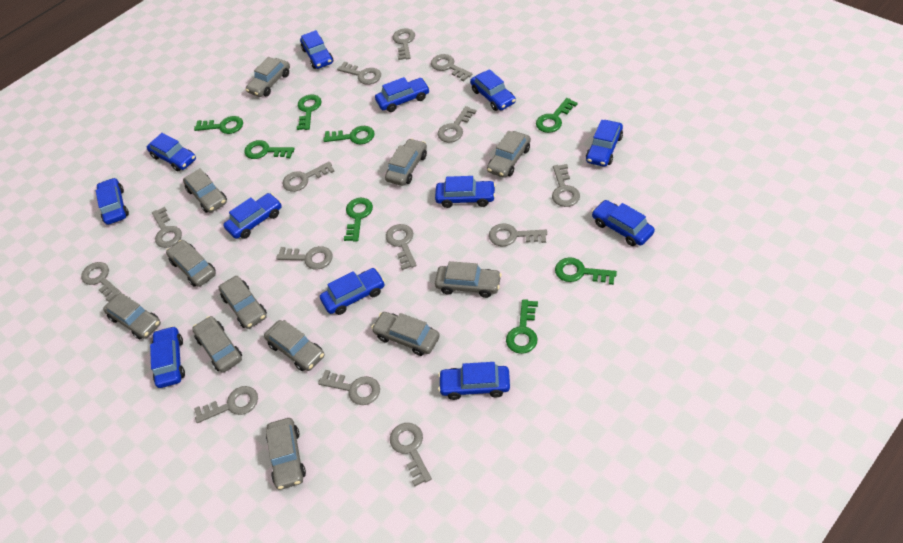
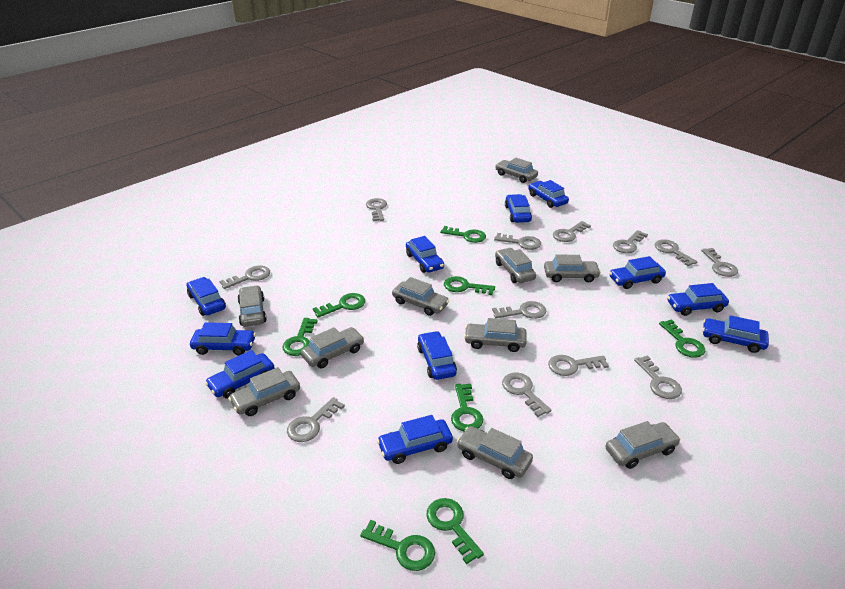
blue car: 12 -> 11
grey car: 12 -> 10
grey key: 14 -> 12

